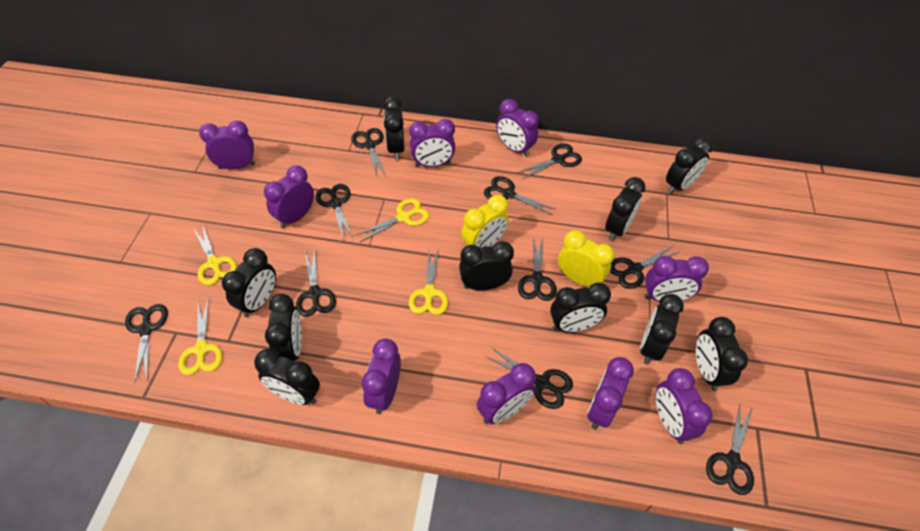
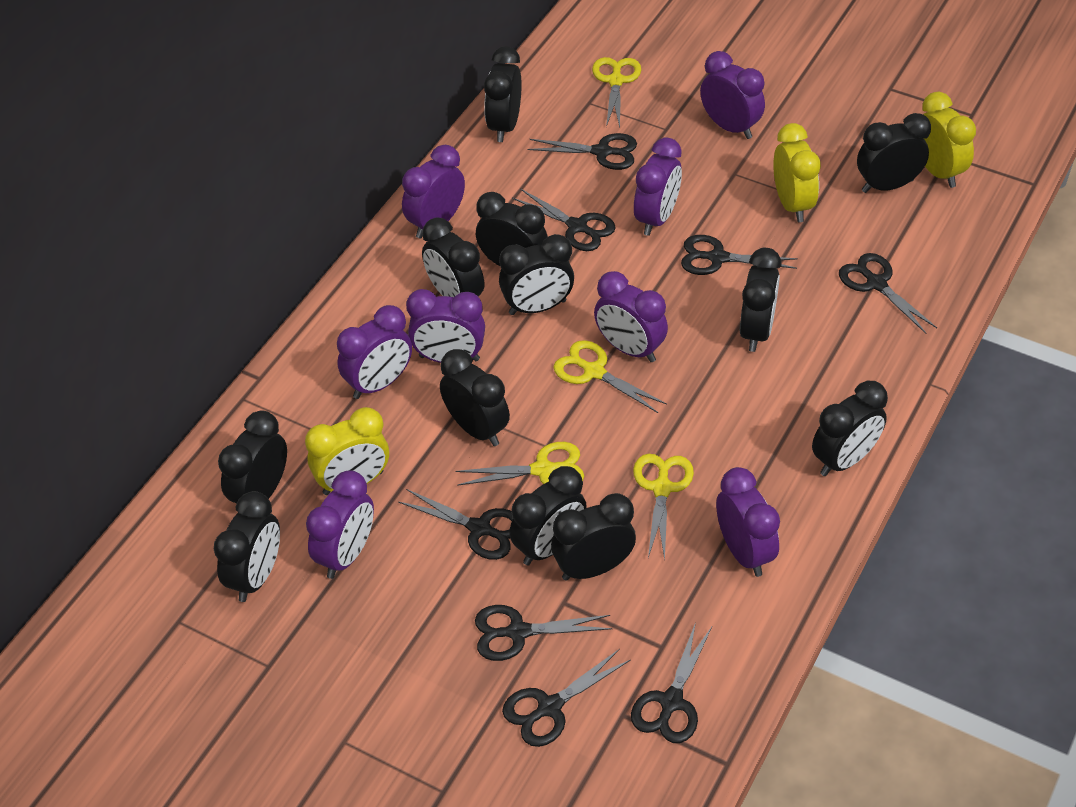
black clock: 10 -> 12
black scissors: 10 -> 8
purple clock: 9 -> 8
yellow clock: 2 -> 3

